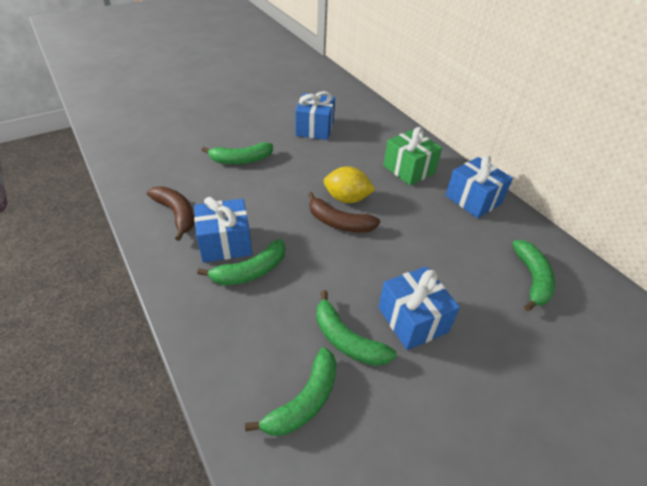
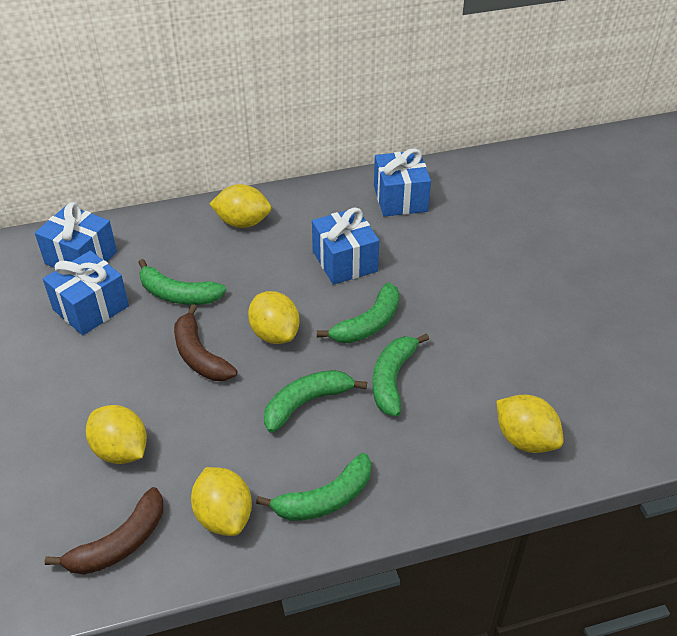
green gift: 1 -> 0
yellow lemon: 1 -> 5

